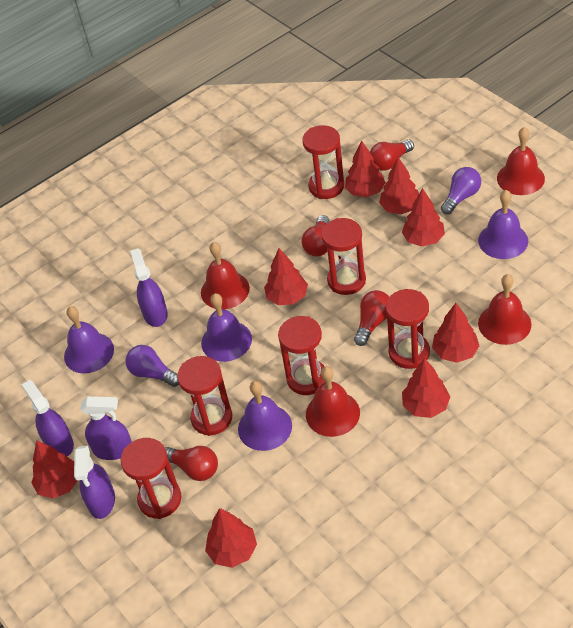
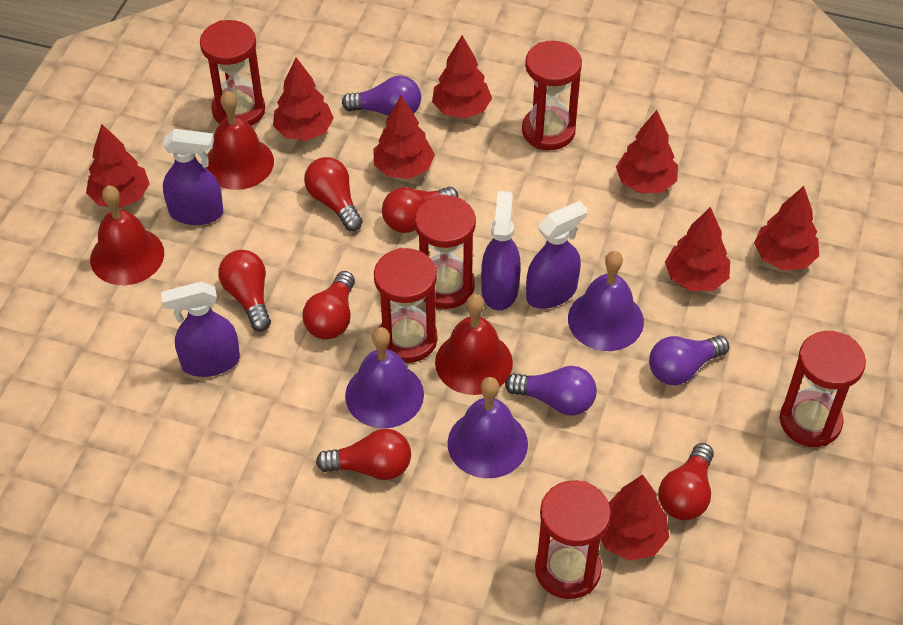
purple bell: 4 -> 3
purple light bulb: 2 -> 3
red bell: 4 -> 3
red light bulb: 4 -> 6

